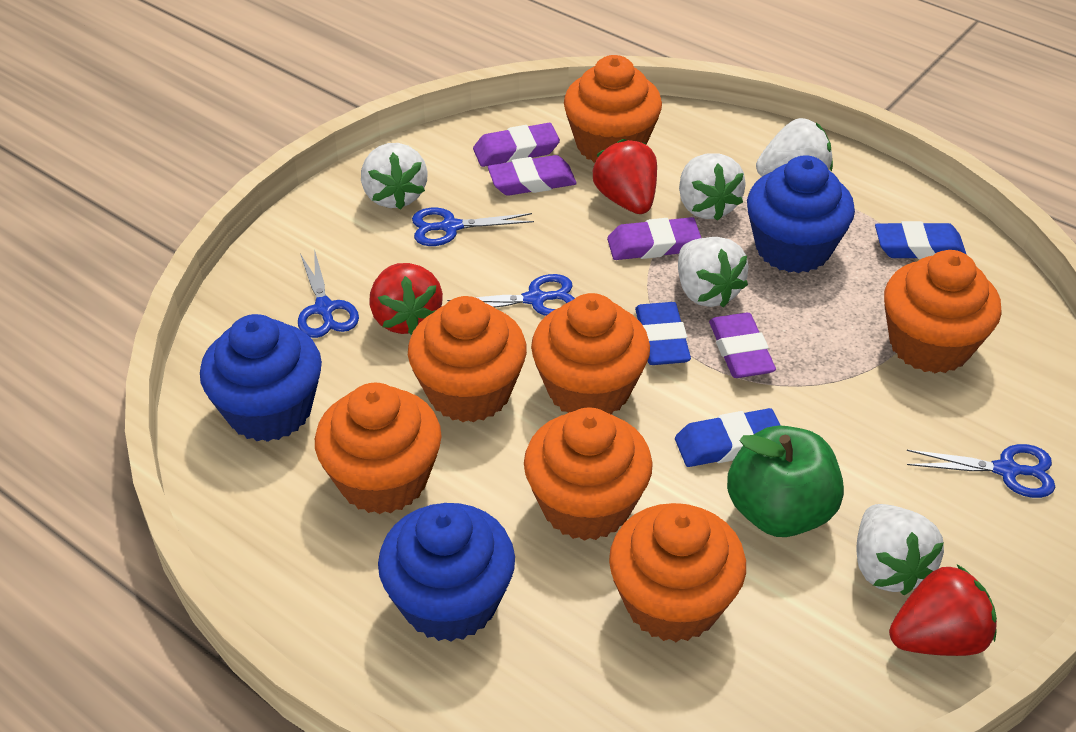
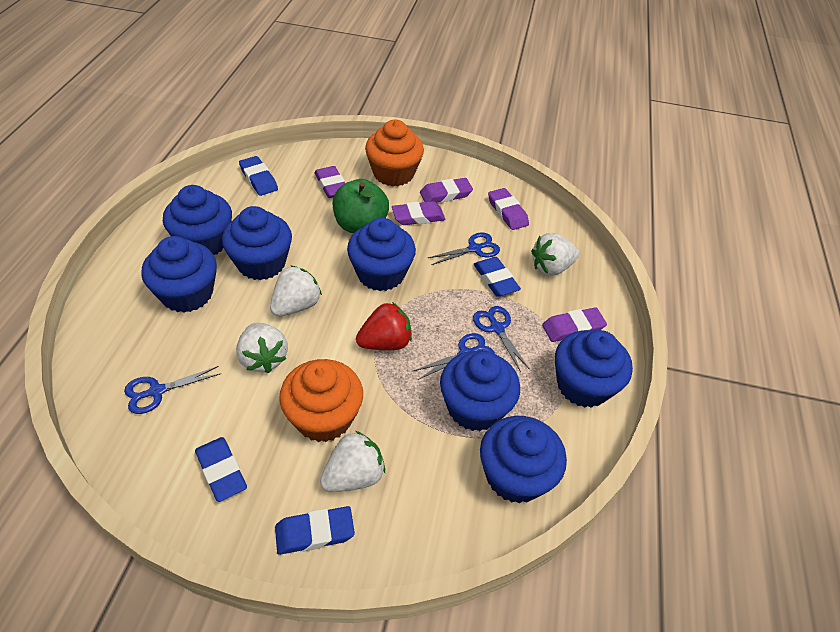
blue cupcake: 3 -> 7
blue eraser: 3 -> 4
orange cupcake: 7 -> 2
purple eraser: 4 -> 5
red strawberry: 3 -> 1
white strawberry: 5 -> 4

